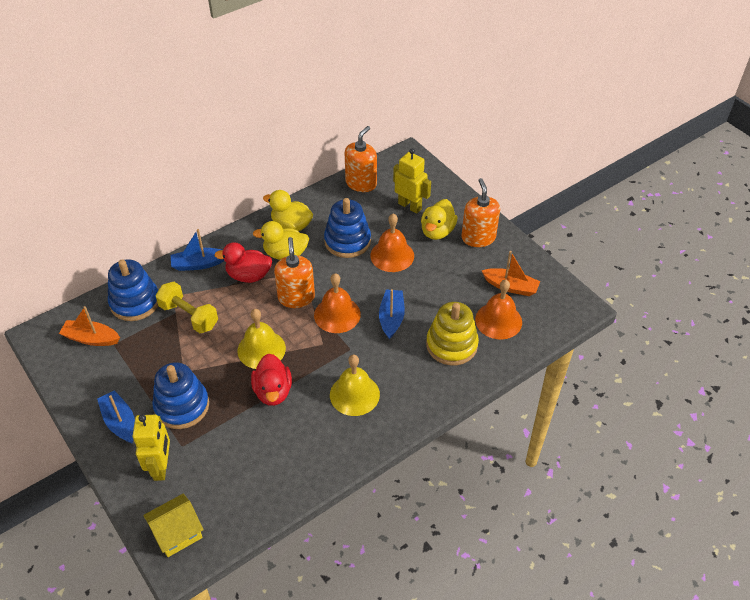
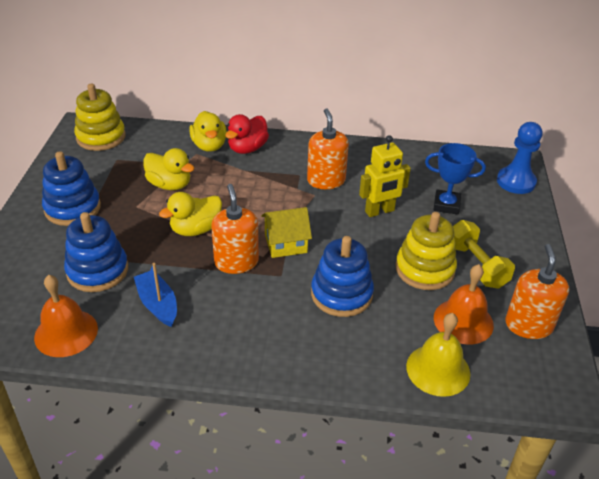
blue boat: 3 -> 1
blue pawn: 0 -> 1
blue trophy: 0 -> 1
orange bell: 3 -> 2
orange boat: 2 -> 0
red duck: 2 -> 1
yellow bell: 2 -> 1
yellow robot: 2 -> 1
yellow stacking toy: 1 -> 2

